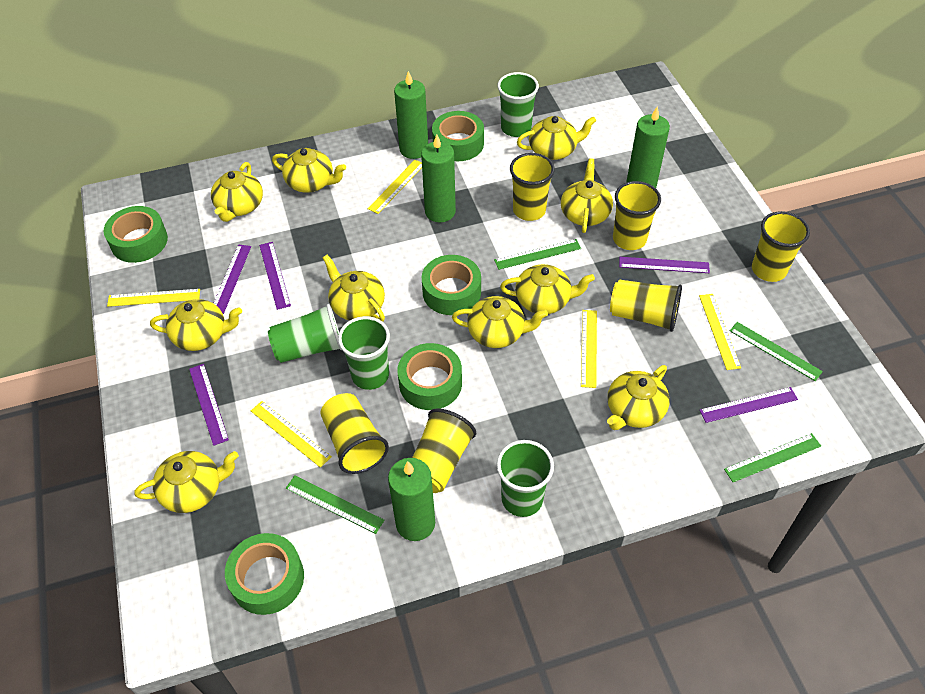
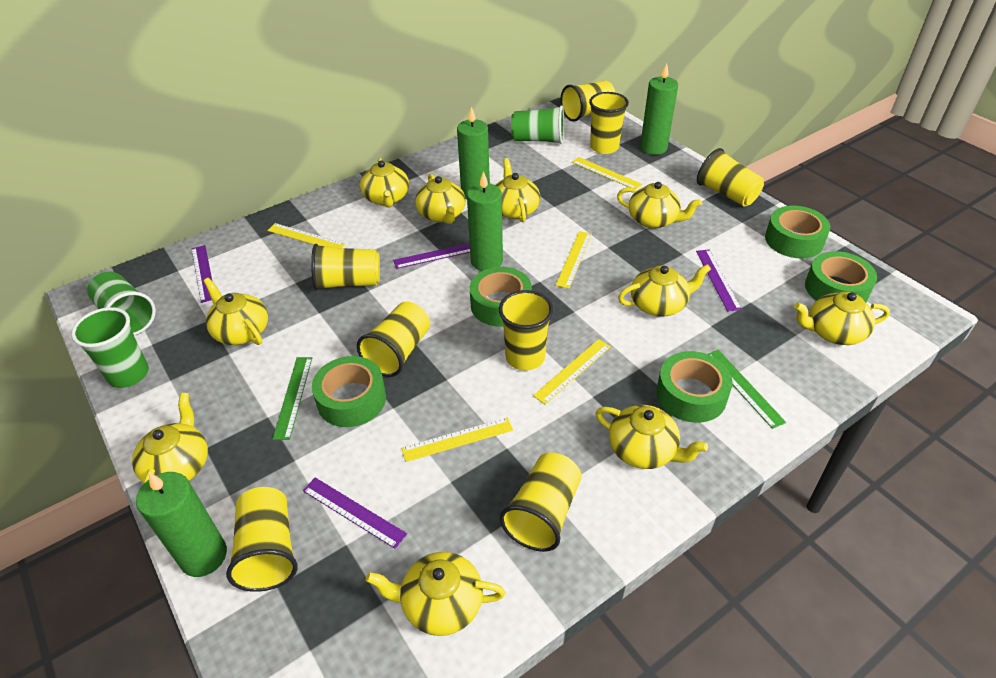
green cup: 4 -> 3
green ruler: 4 -> 2
purple ruler: 5 -> 4
yellow cup: 6 -> 8

